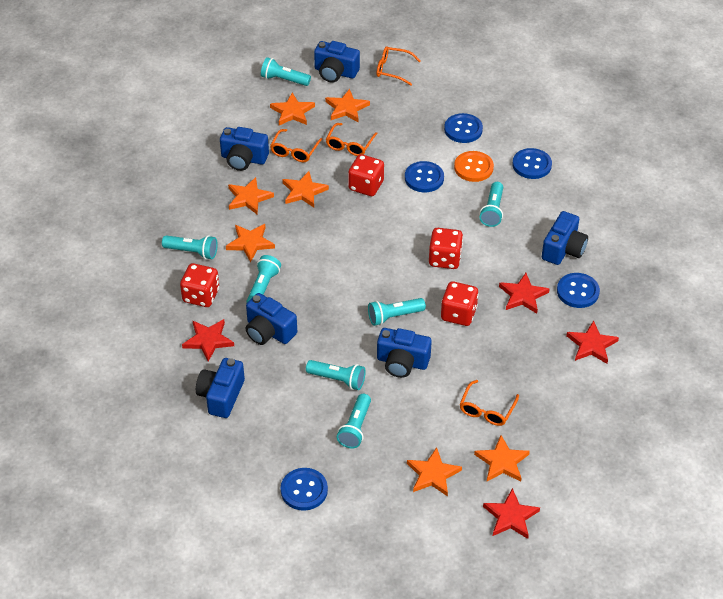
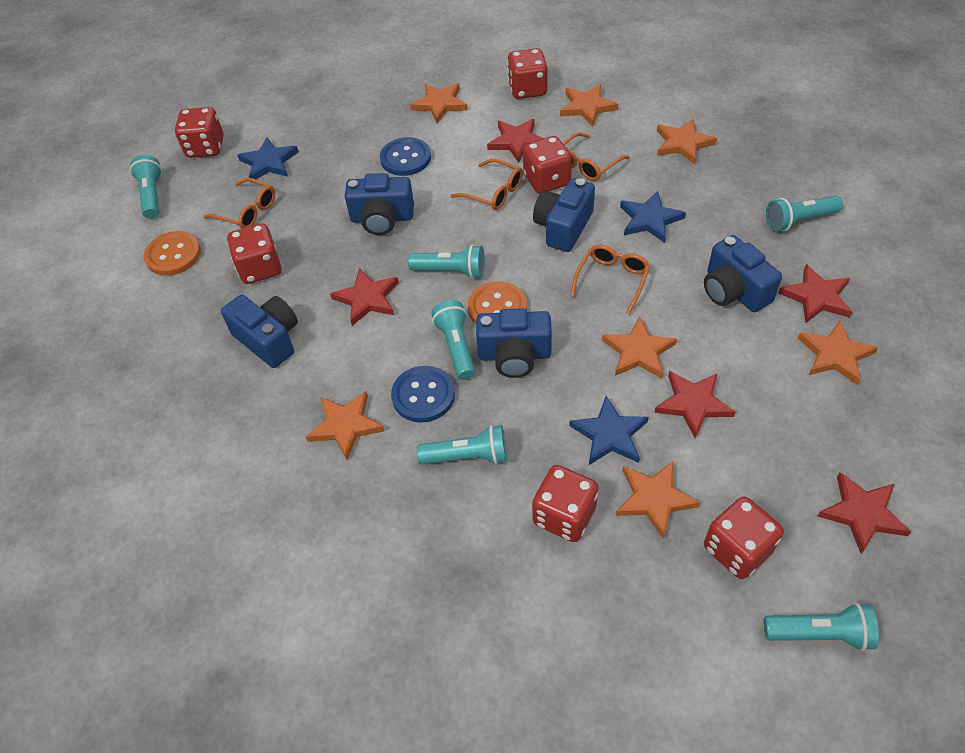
blue button: 5 -> 2
blue camera: 6 -> 5
blue star: 0 -> 3
orange button: 1 -> 2
red dice: 4 -> 6
red star: 4 -> 5
turquoise flashlight: 7 -> 6

